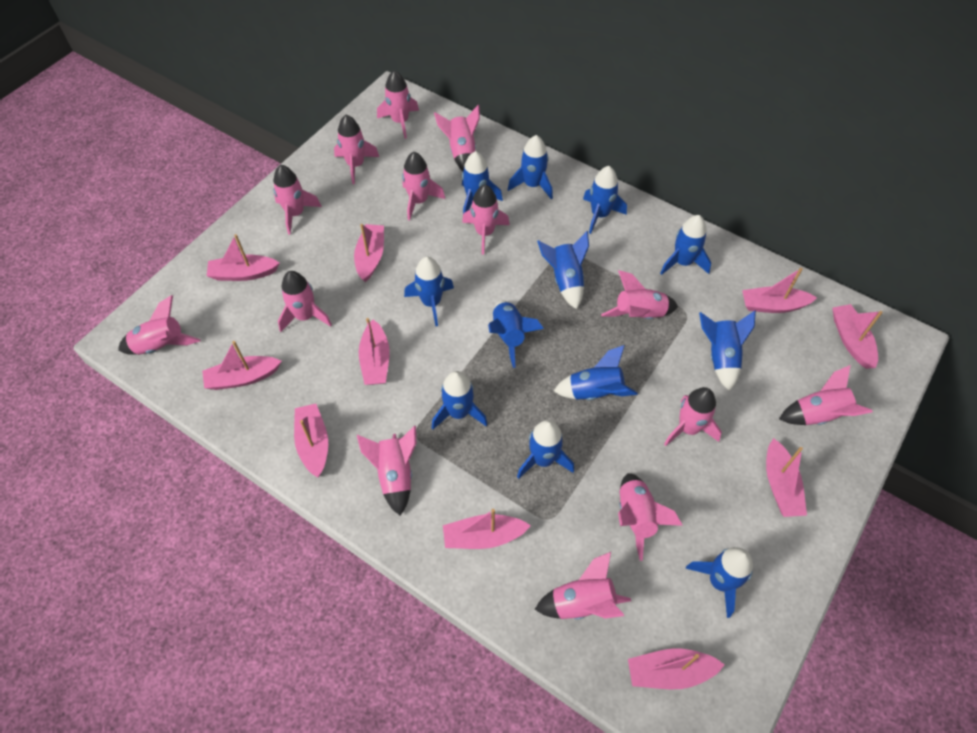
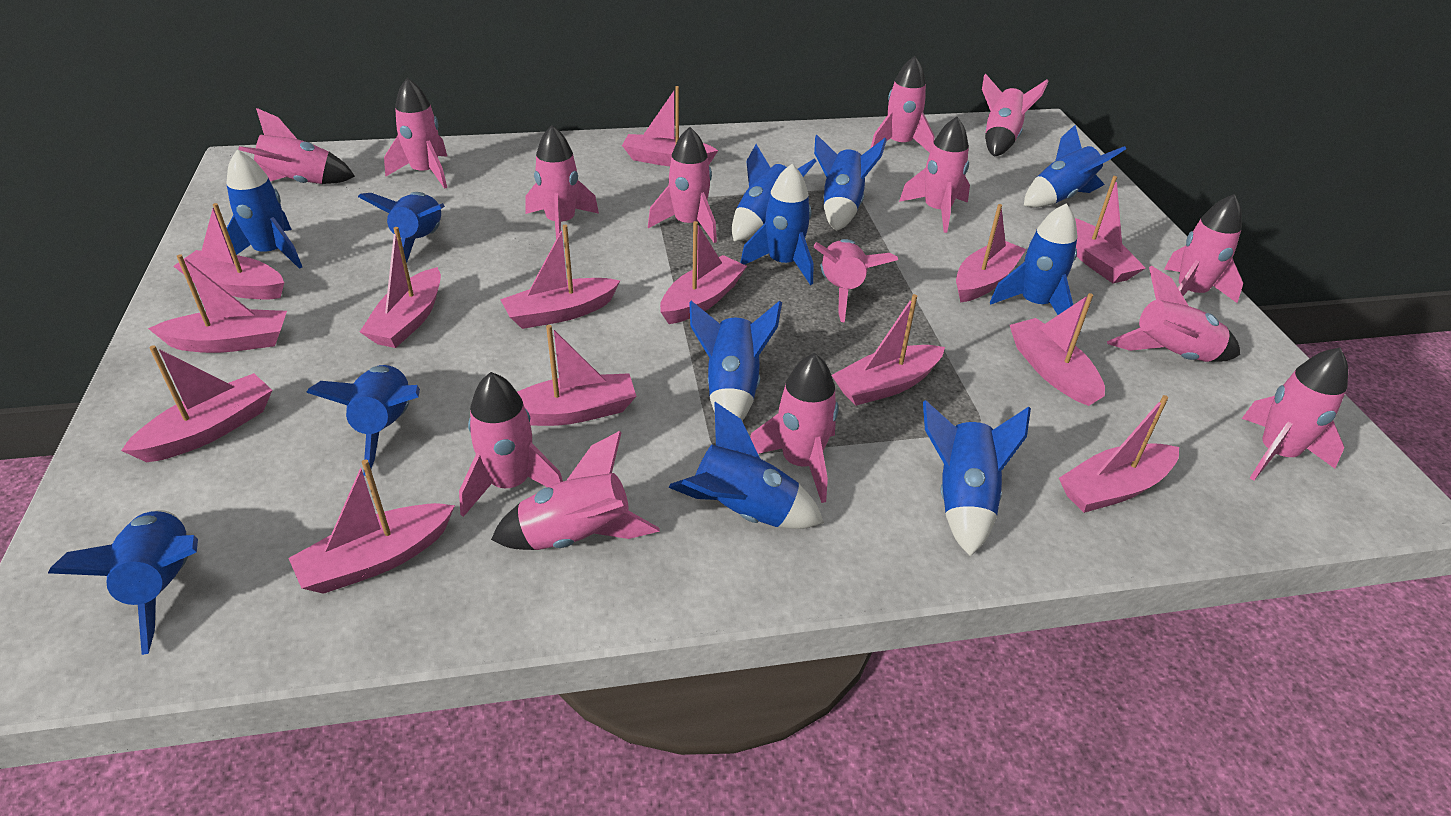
pink boat: 10 -> 14

